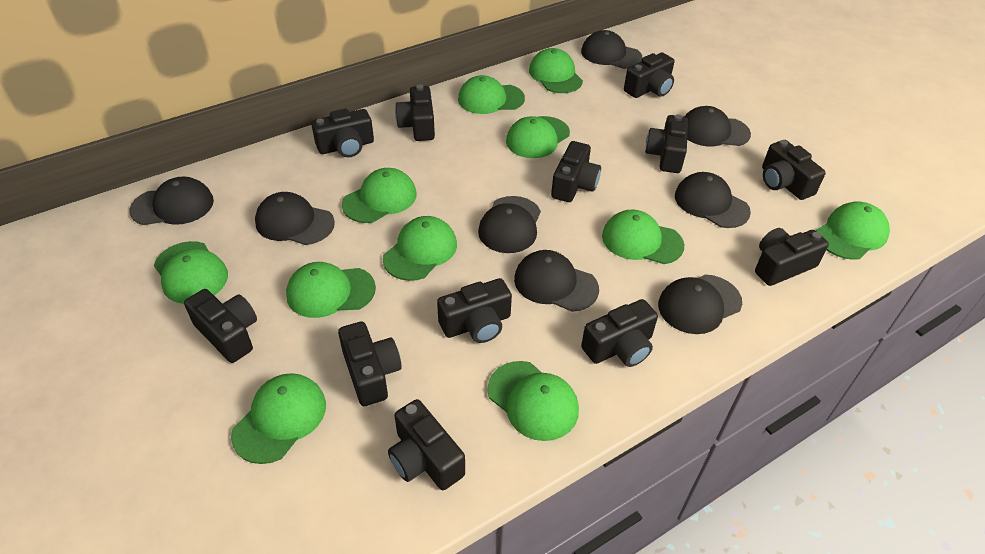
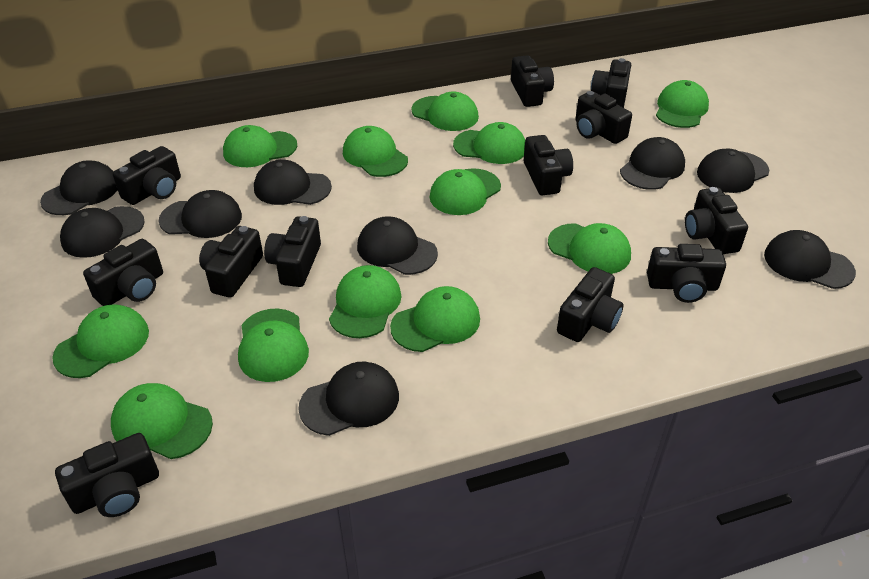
black cap: 8 -> 9
green cap: 11 -> 12

